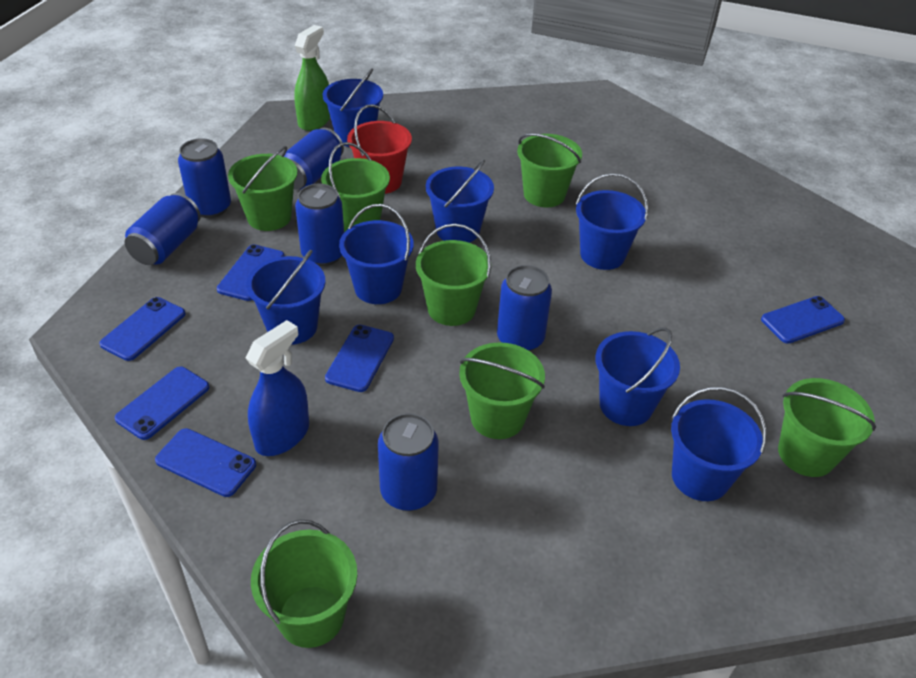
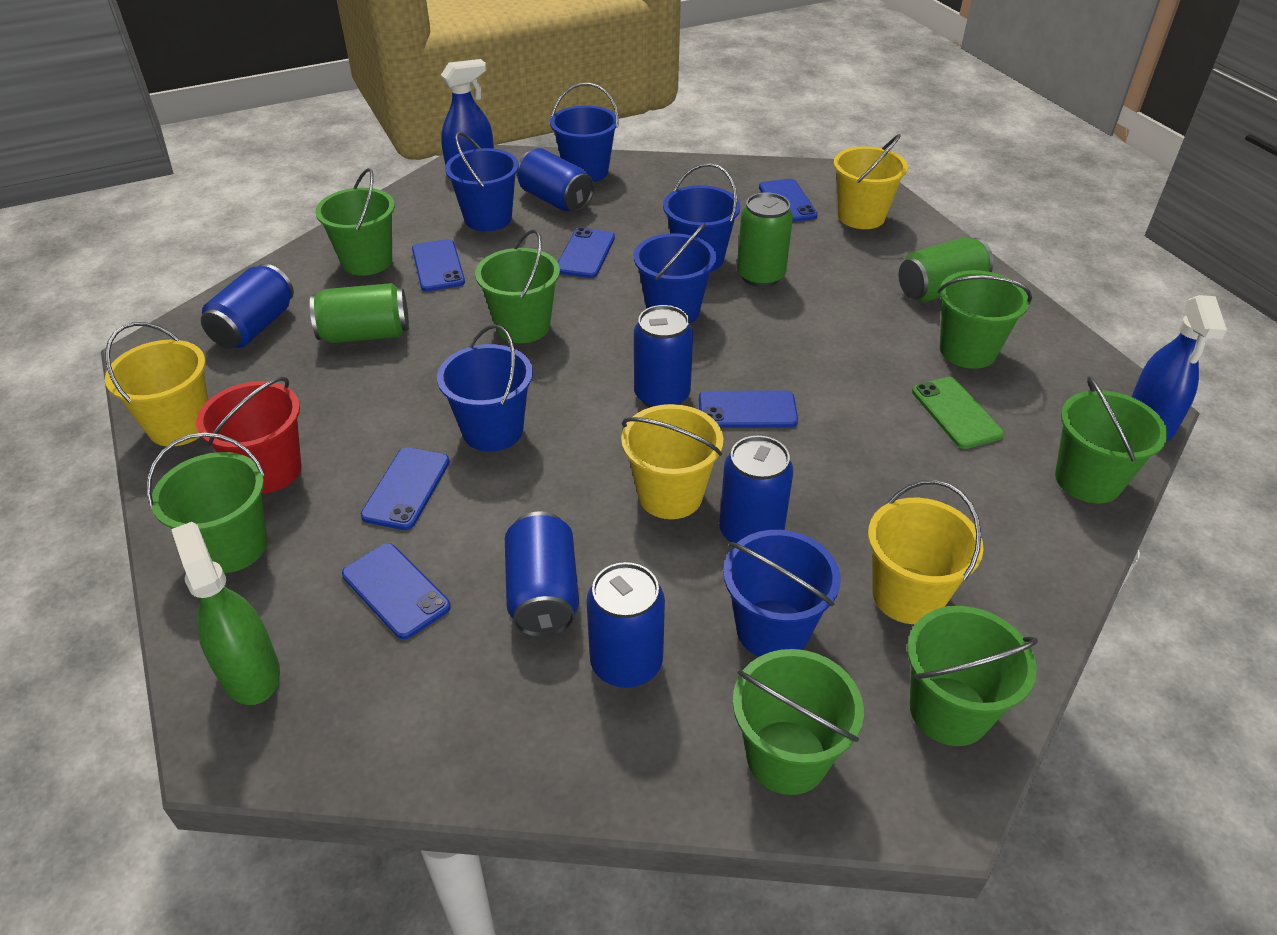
blue bucket: 7 -> 6
blue spray bottle: 1 -> 2
green can: 0 -> 3
green phone: 0 -> 1
yellow bucket: 0 -> 4

